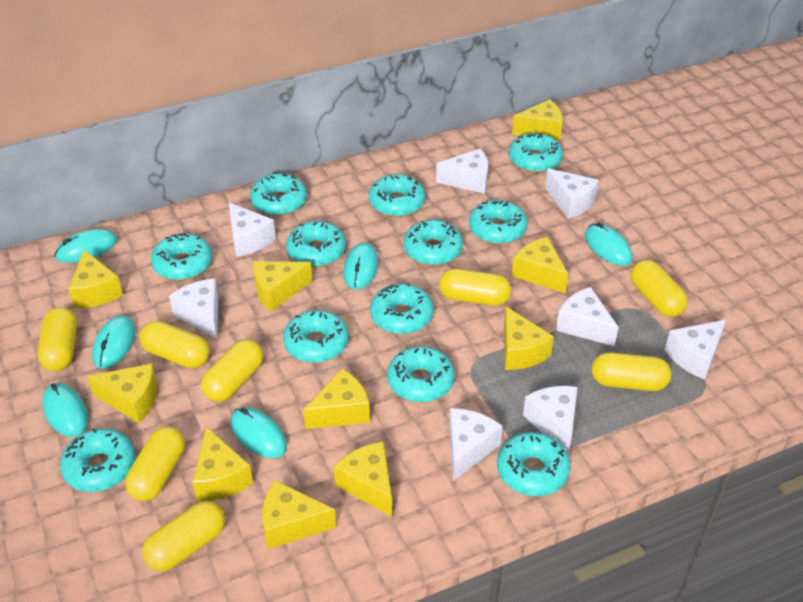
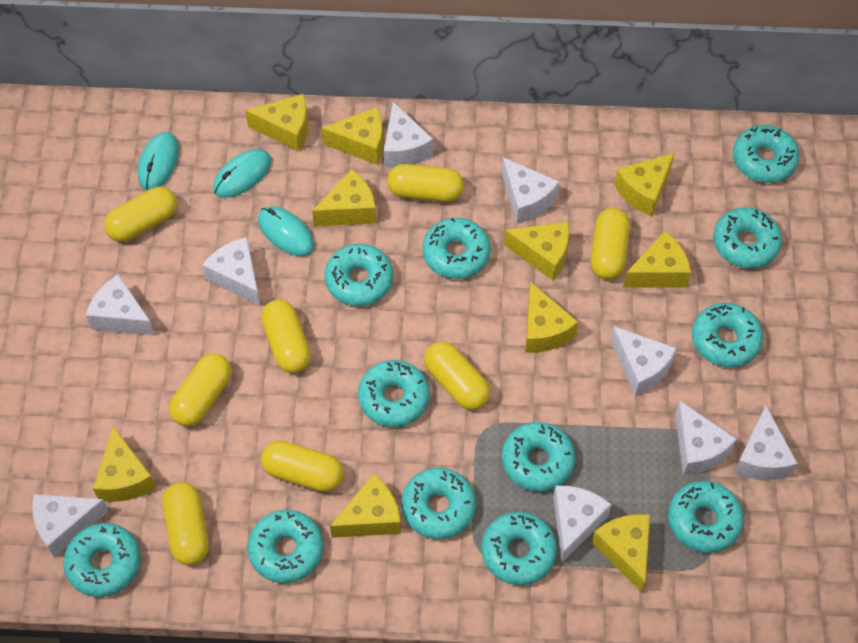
turquoise mouse: 6 -> 3
white cheese: 8 -> 9

